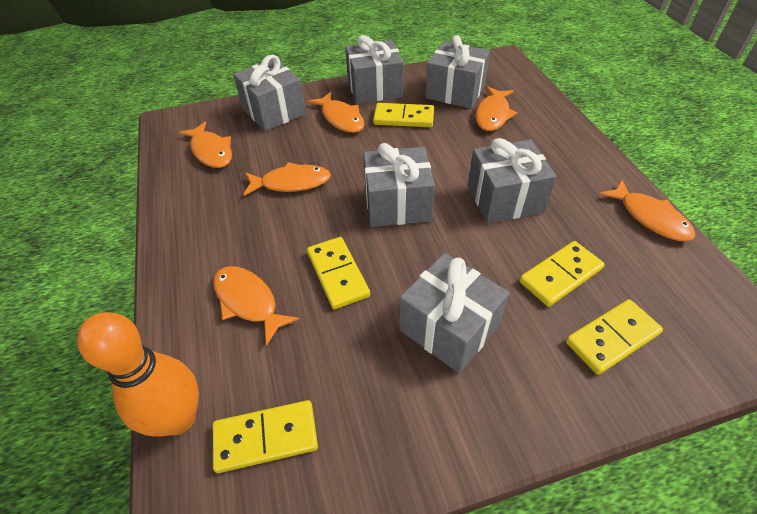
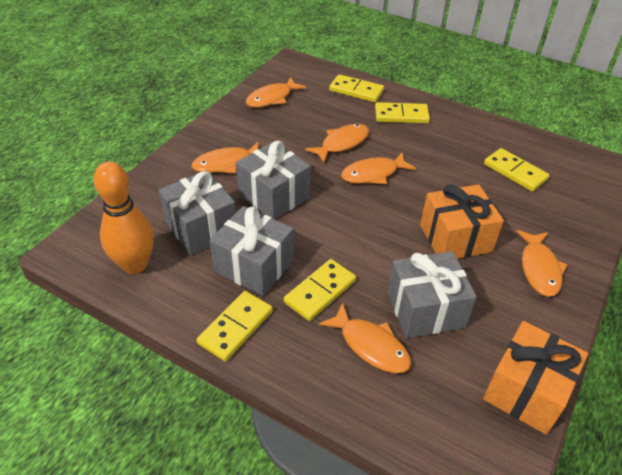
grey gift: 6 -> 4
orange gift: 0 -> 2

